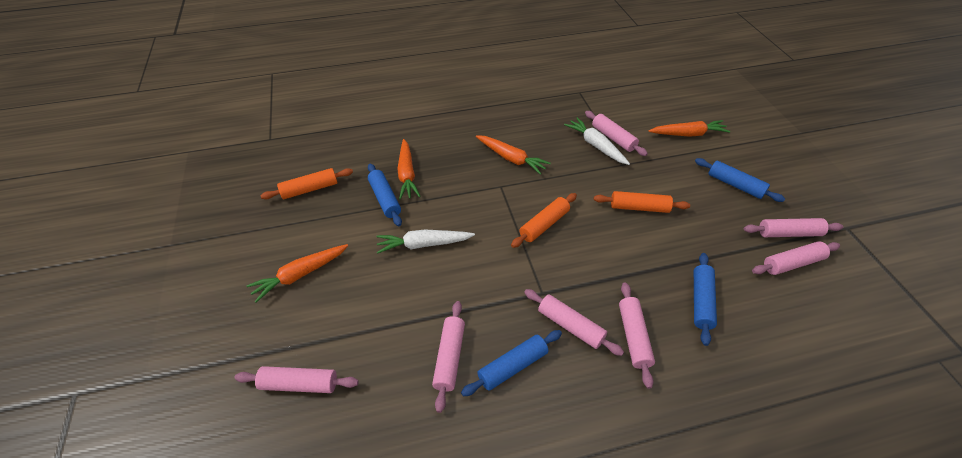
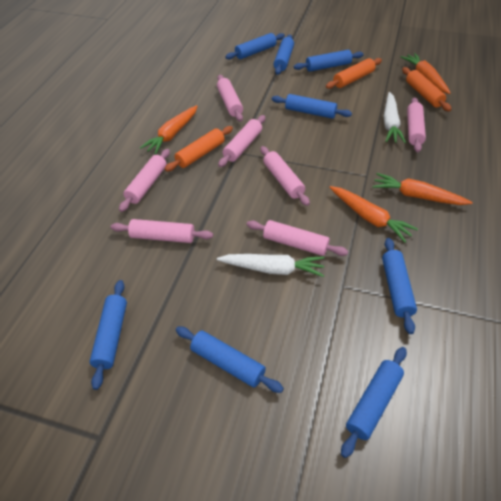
blue rolling pin: 4 -> 8

